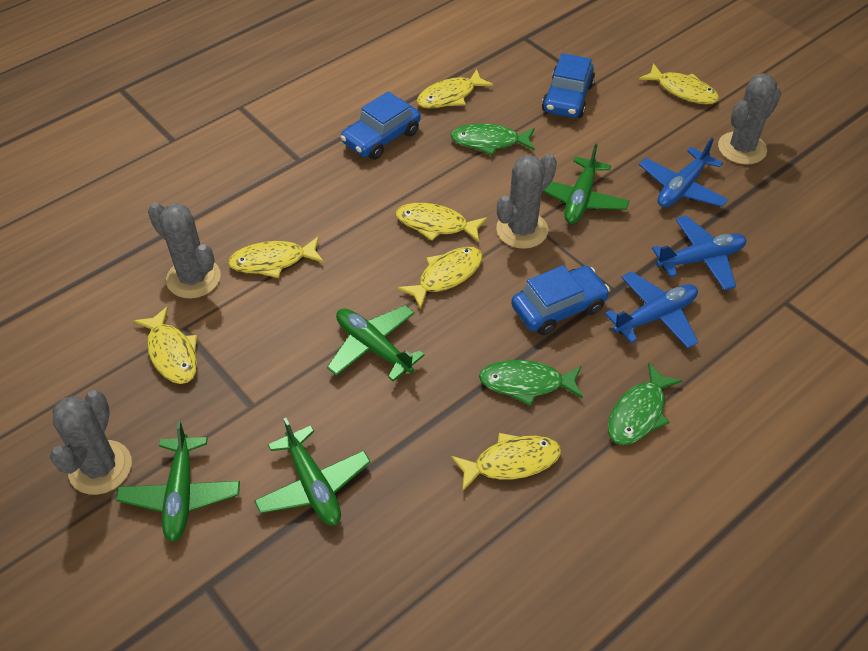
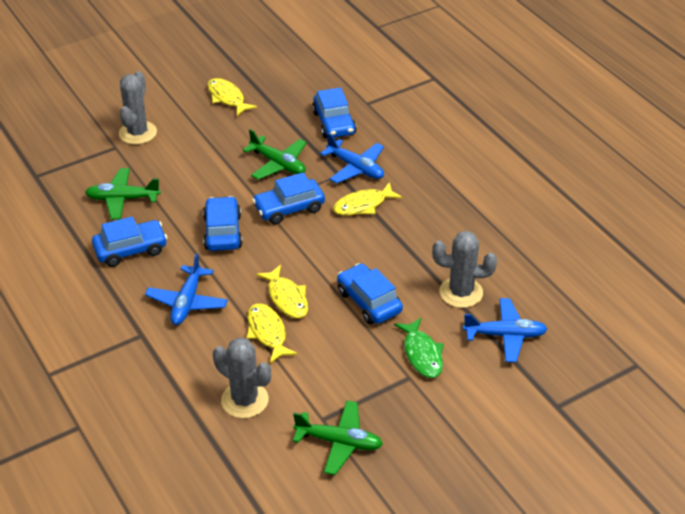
blue car: 3 -> 5
green fish: 3 -> 1
green plane: 4 -> 3
grey cactus: 4 -> 3
yellow fish: 7 -> 4

